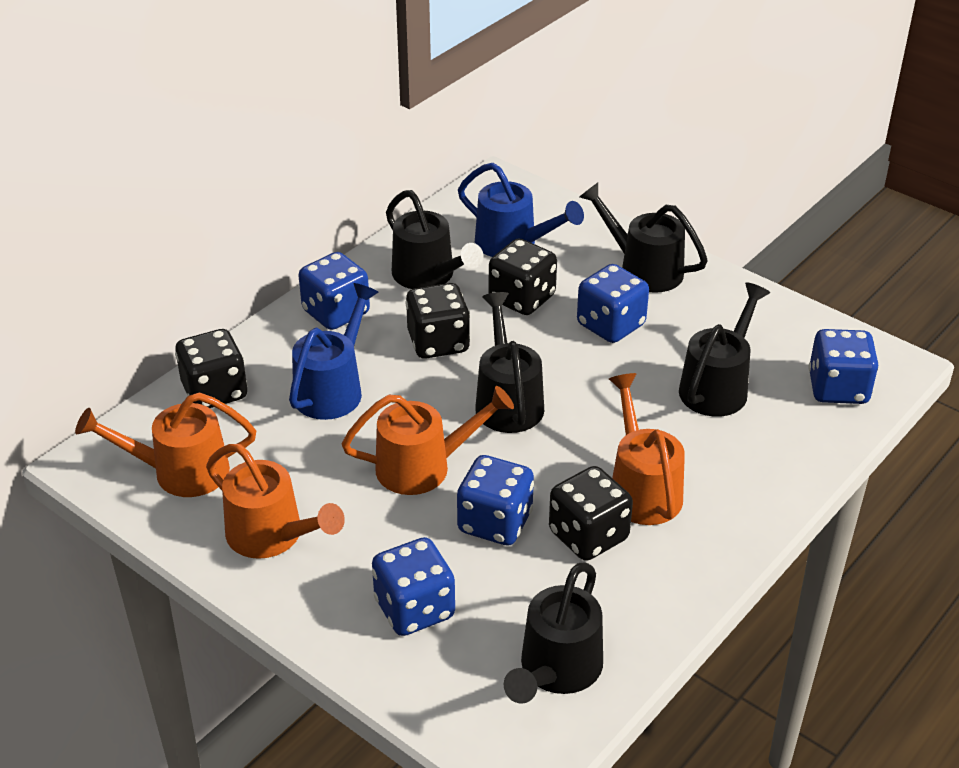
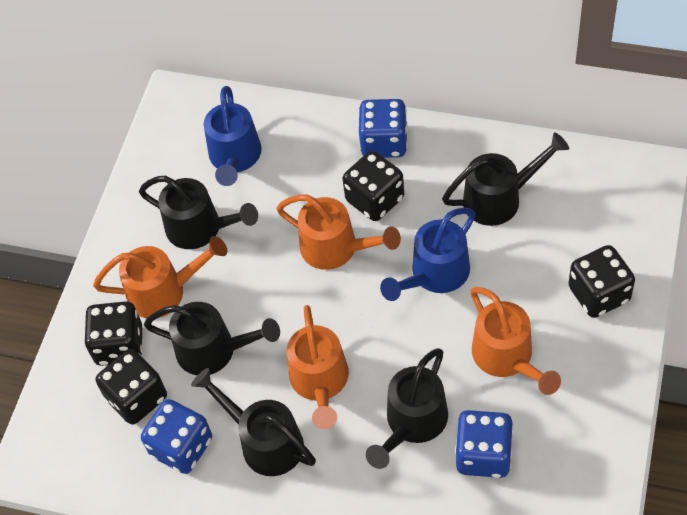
blue dice: 5 -> 3

